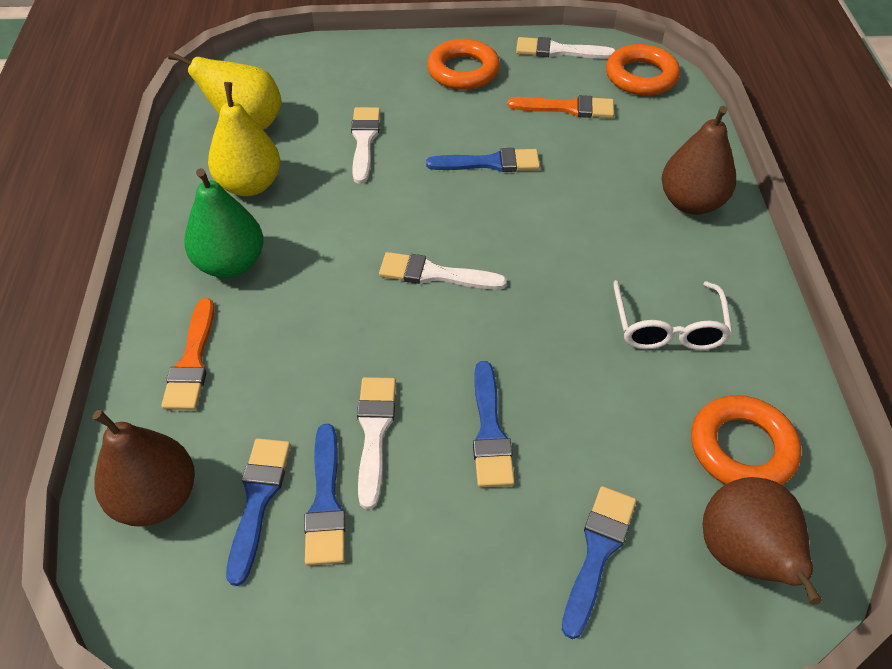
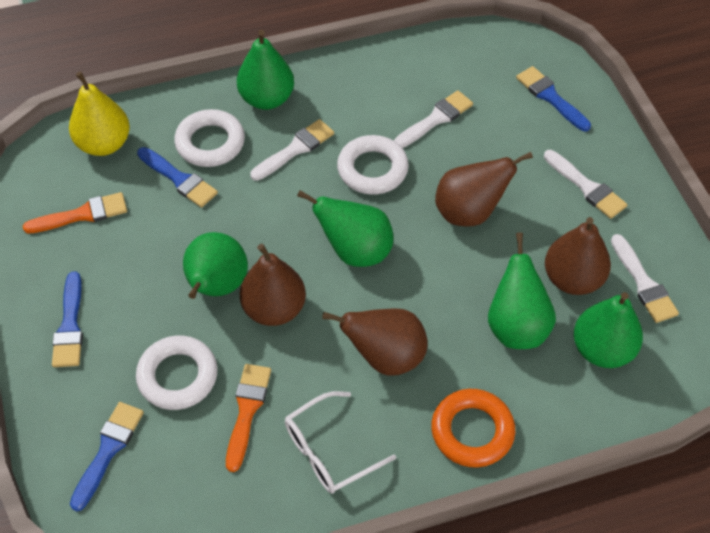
blue brush: 5 -> 4
brown pear: 3 -> 4
green pear: 1 -> 5
orange ring: 3 -> 1
white ring: 0 -> 3
yellow pear: 2 -> 1

